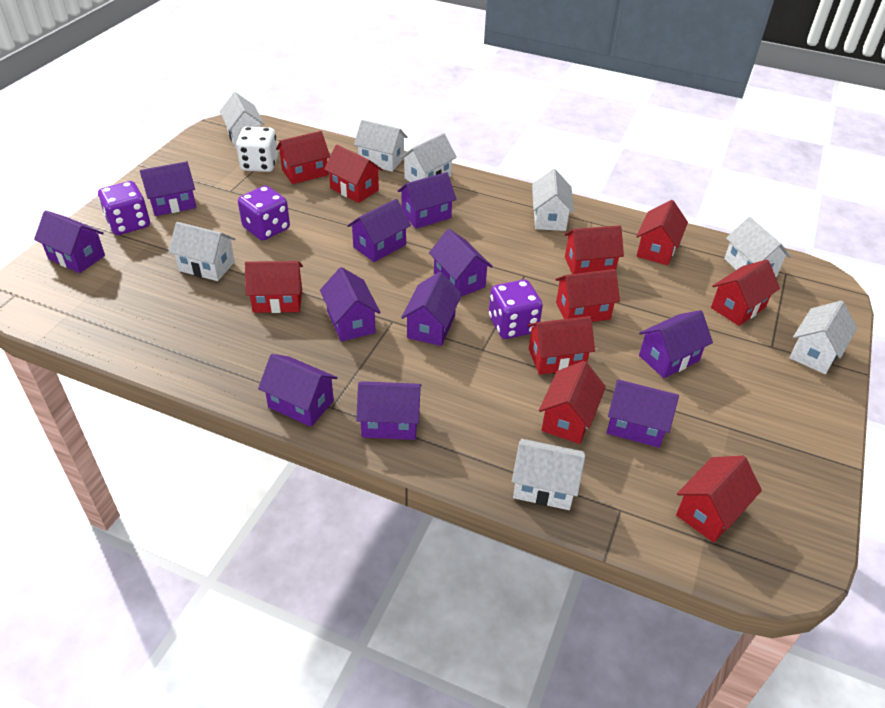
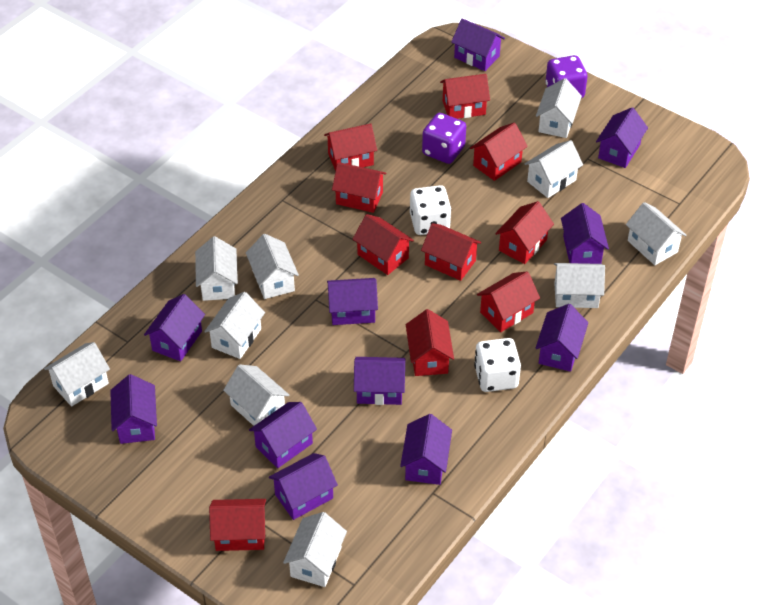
purple dice: 3 -> 2
white dice: 1 -> 2
white house: 8 -> 10

